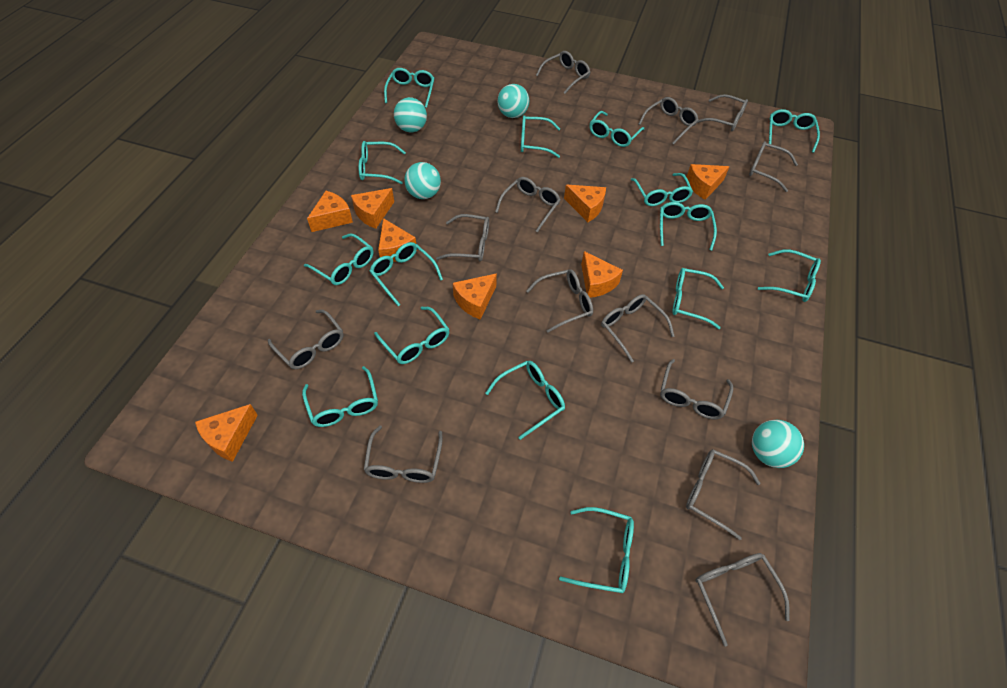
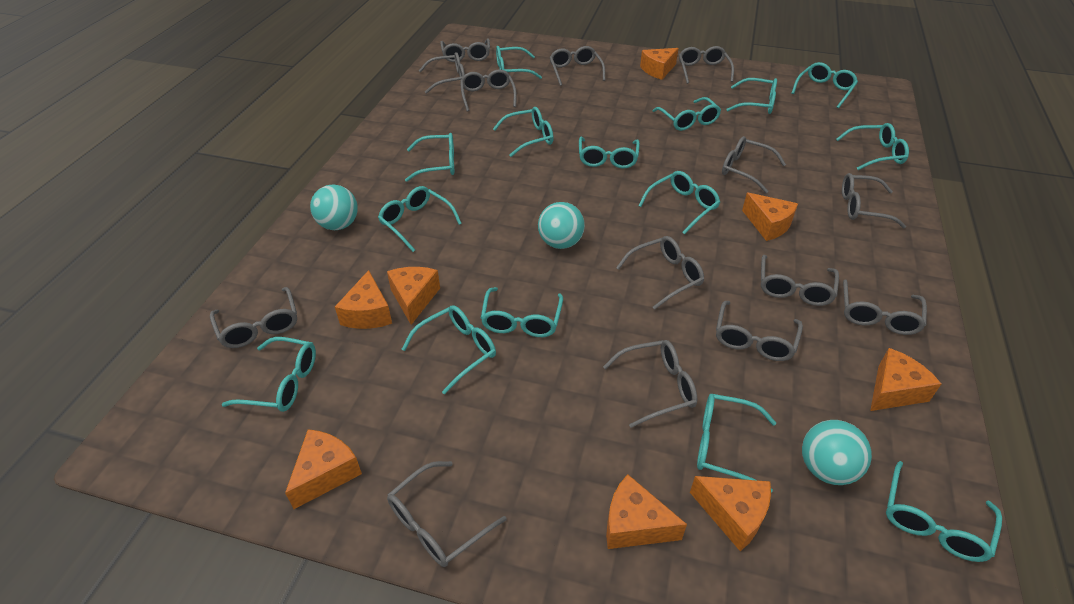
grey glasses: 13 -> 14
turquoise ball: 4 -> 3

